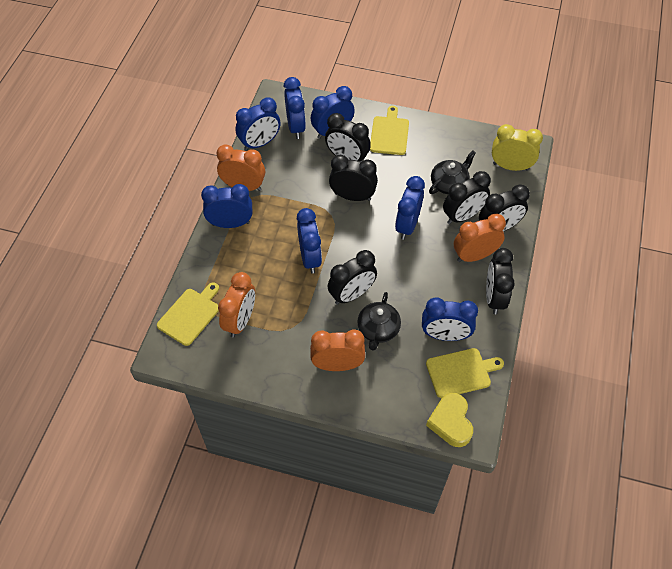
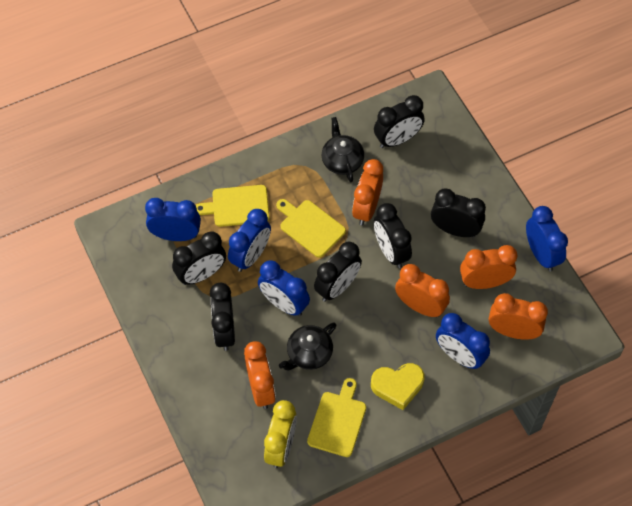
blue clock: 7 -> 5
orange clock: 4 -> 5

